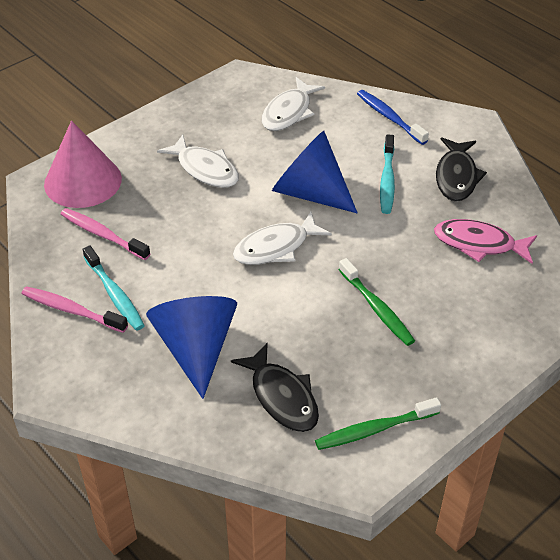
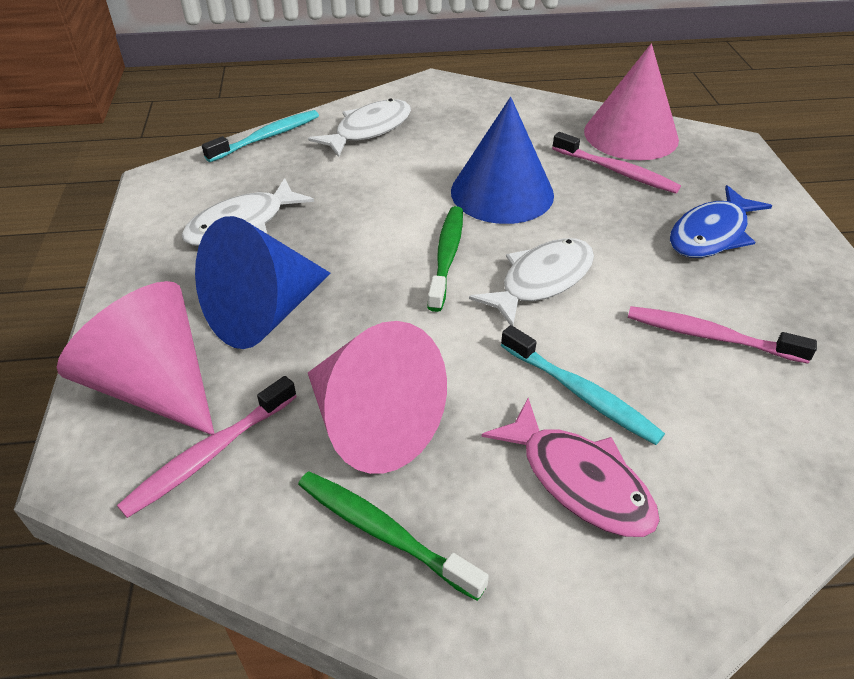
black fish: 2 -> 0
blue fish: 0 -> 1
blue toothbrush: 1 -> 0
pink cone: 1 -> 3
pink toothbrush: 2 -> 3

